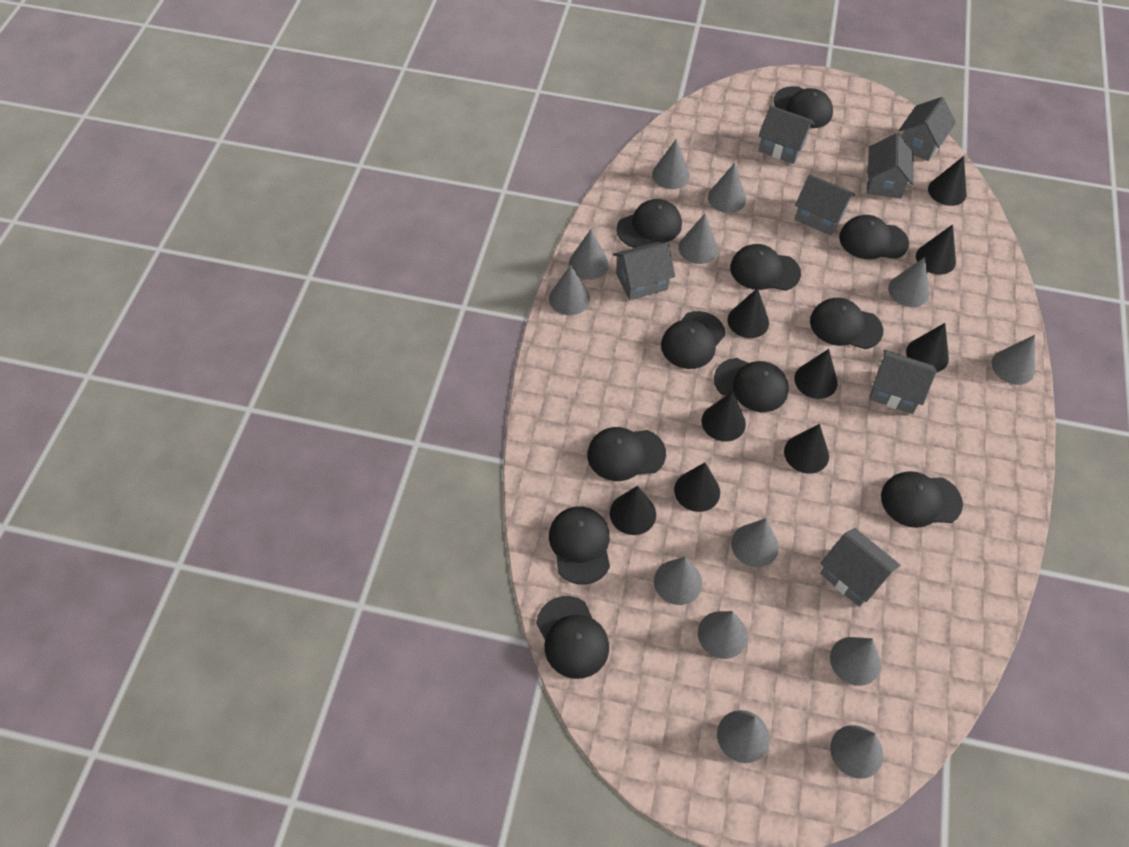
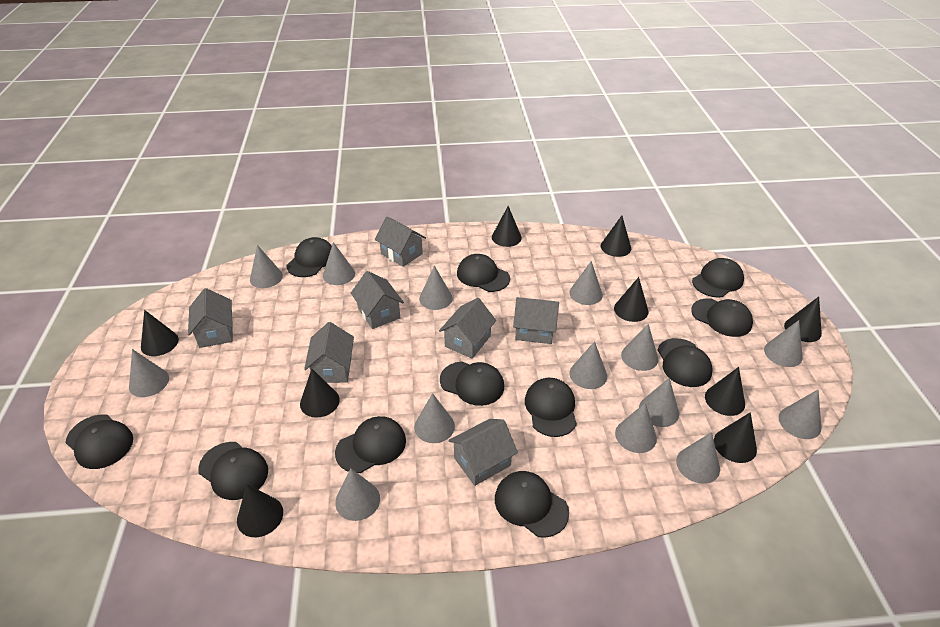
grey cone: 13 -> 14

